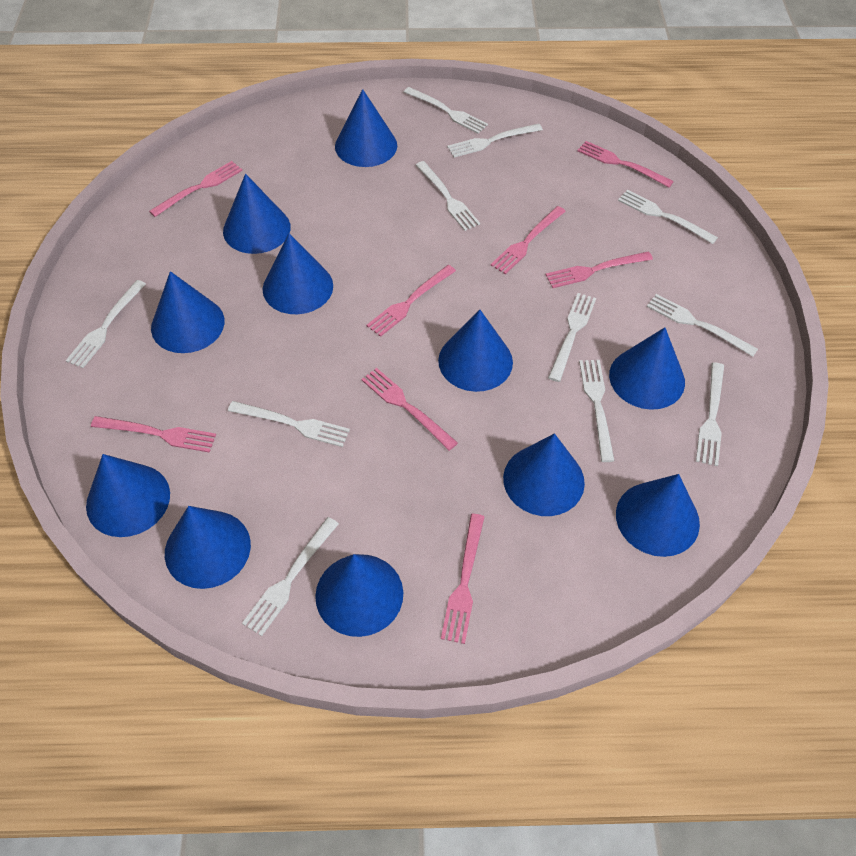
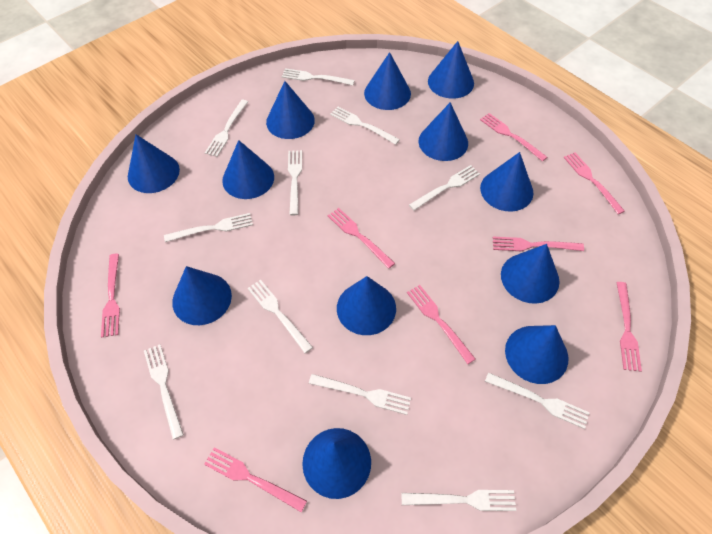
blue cone: 11 -> 12

